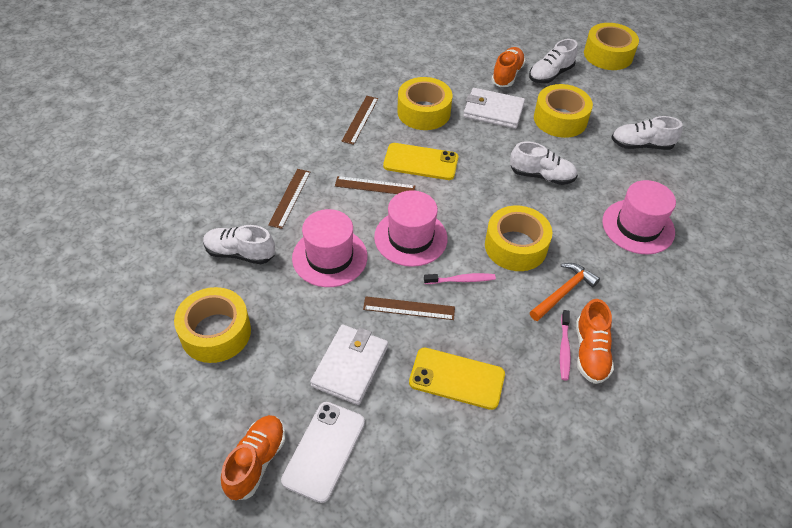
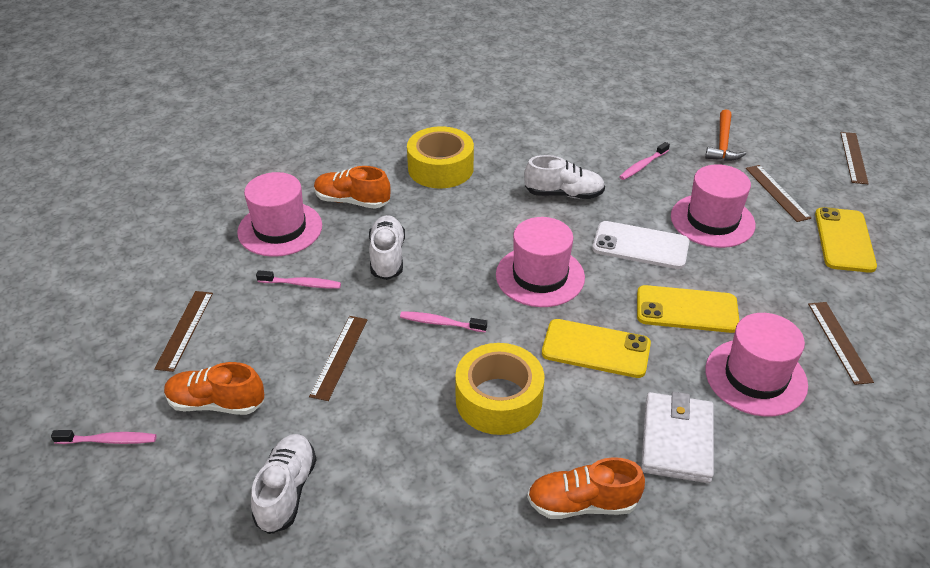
brown ruler: 4 -> 5
pink hat: 3 -> 4
pink toothbrush: 2 -> 4
white shoe: 4 -> 3
white wallet: 2 -> 1
yellow phone: 2 -> 3
yellow tape: 5 -> 2

